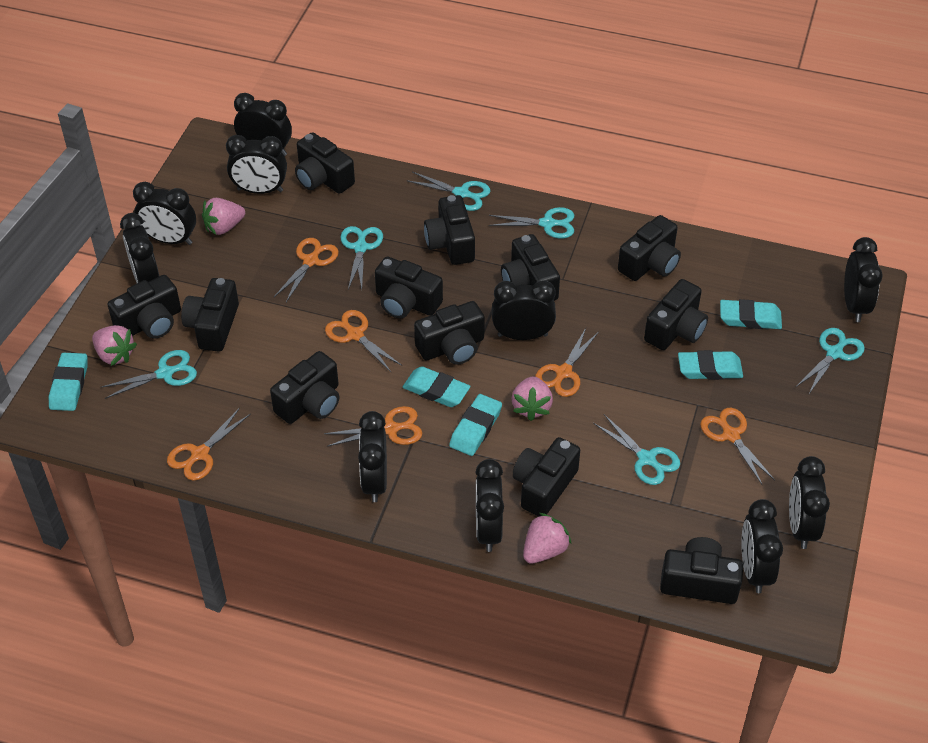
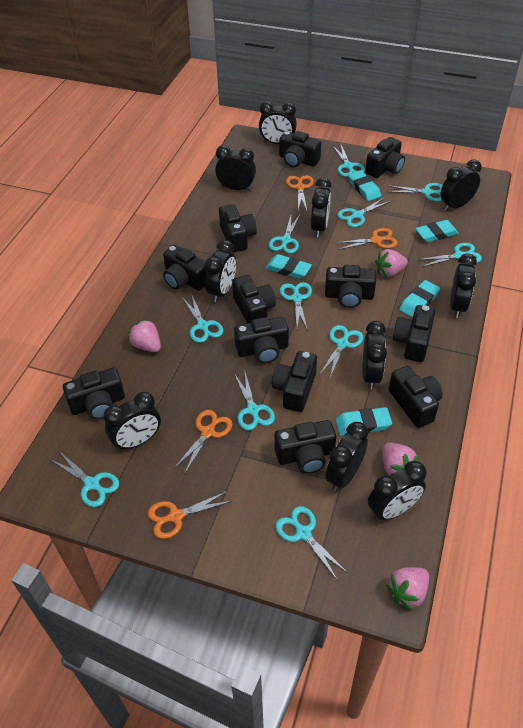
orange scissors: 6 -> 4
turquoise scissors: 6 -> 11

